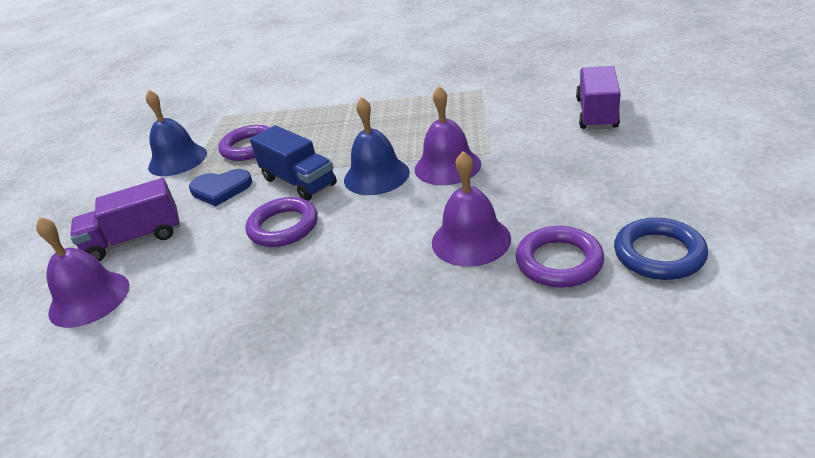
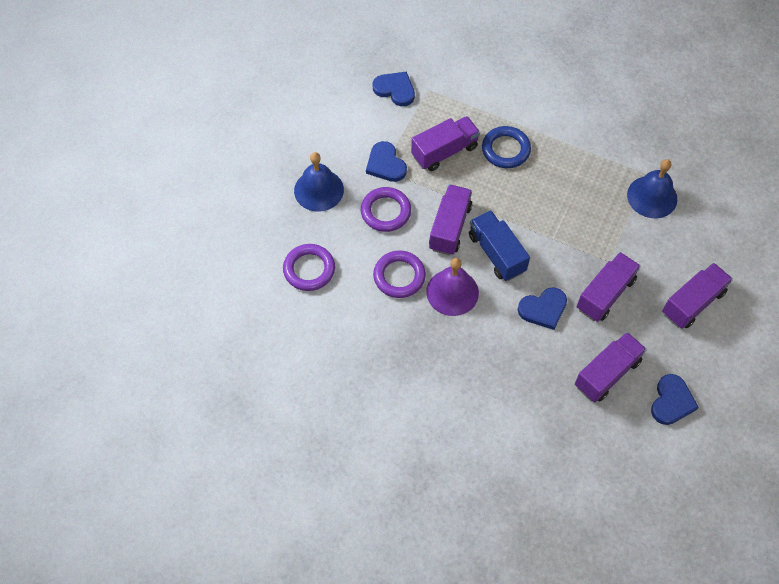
blue heart: 1 -> 4
purple bell: 3 -> 1
purple truck: 2 -> 5

